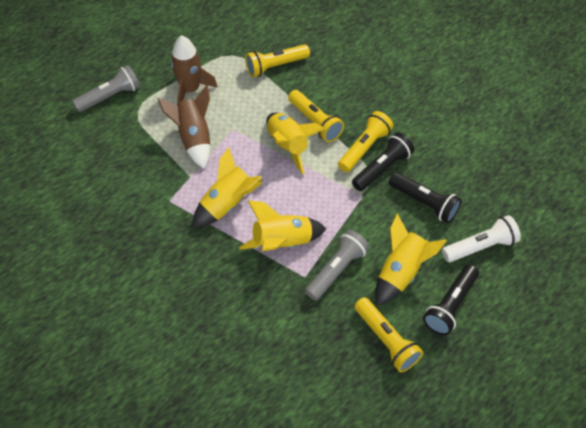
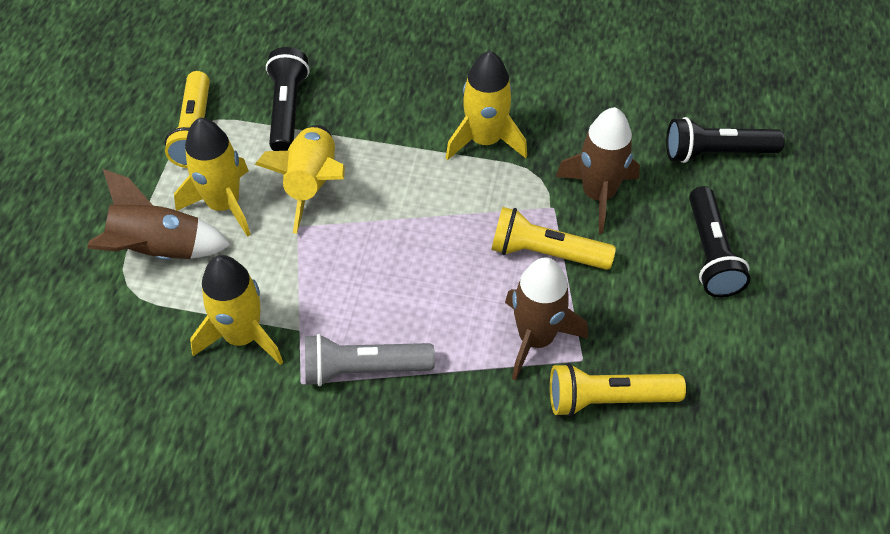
brown rocket: 2 -> 3
grey flashlight: 2 -> 1
white flashlight: 1 -> 0
yellow flashlight: 4 -> 3

